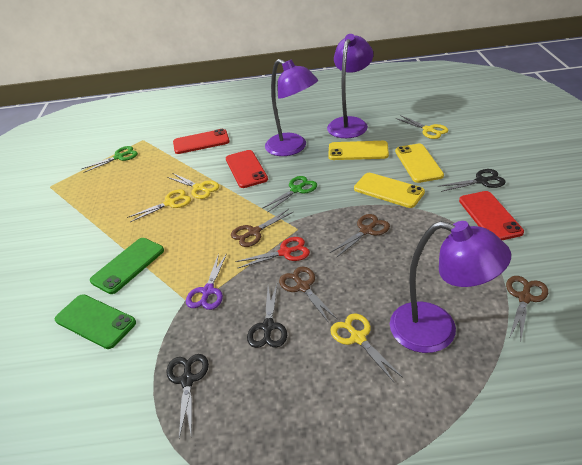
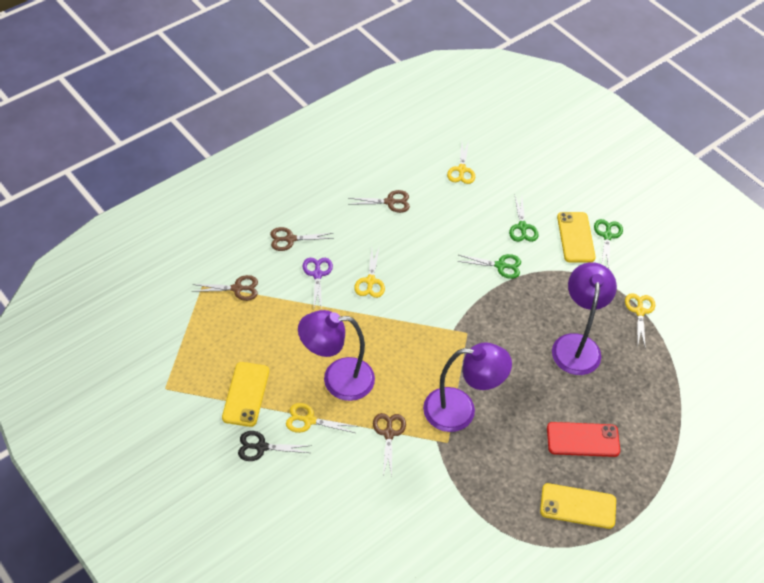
black scissors: 3 -> 1
green phone: 2 -> 0
green scissors: 2 -> 3
red phone: 3 -> 1
red scissors: 1 -> 0

